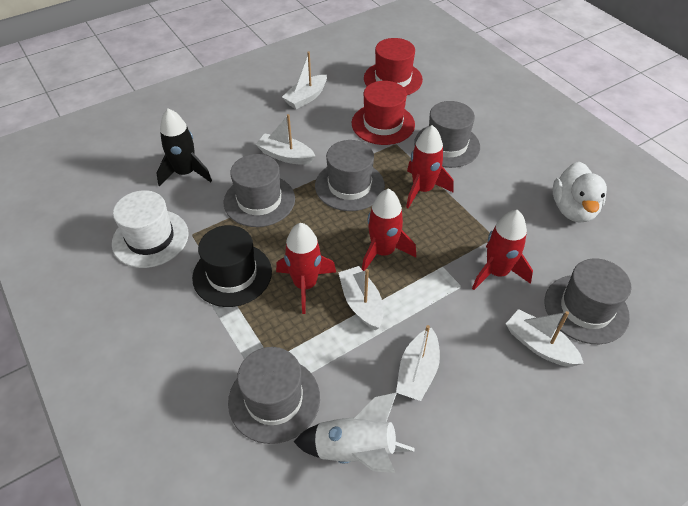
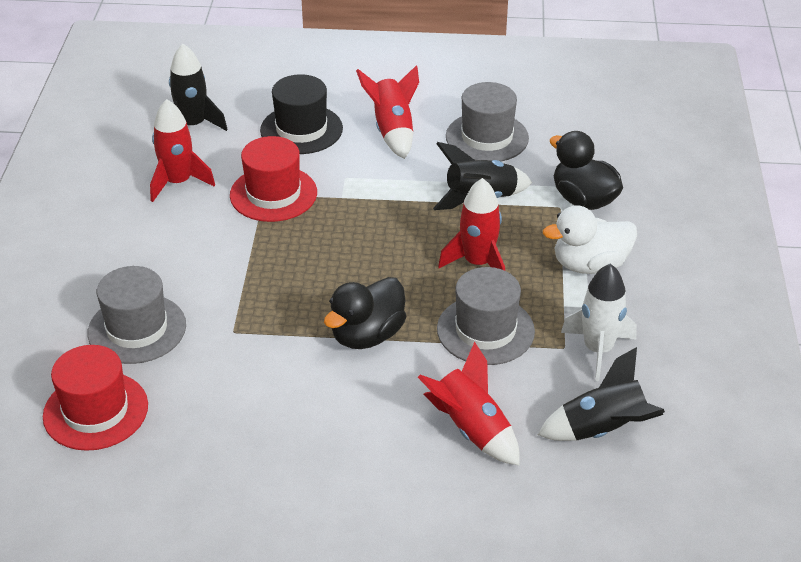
black duck: 0 -> 2
black rocket: 1 -> 3
grey hat: 5 -> 3
white boat: 5 -> 0
white hat: 1 -> 0

